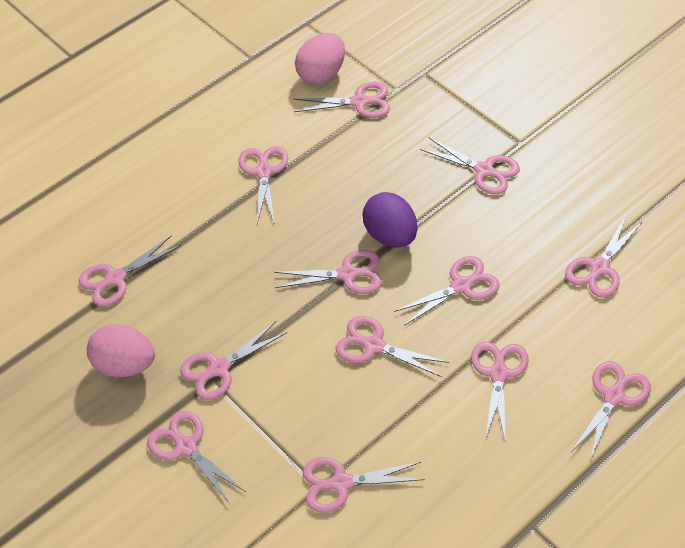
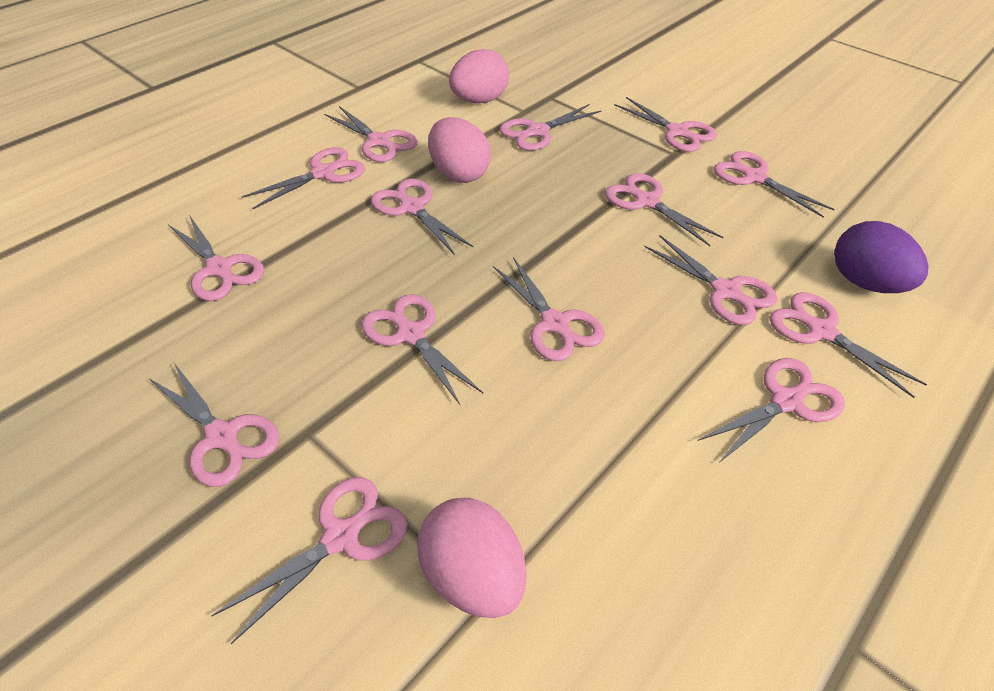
pink egg: 2 -> 3
pink scissors: 13 -> 15

